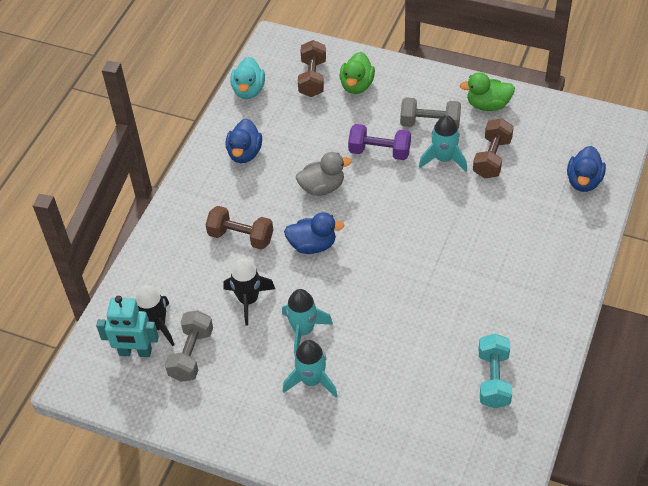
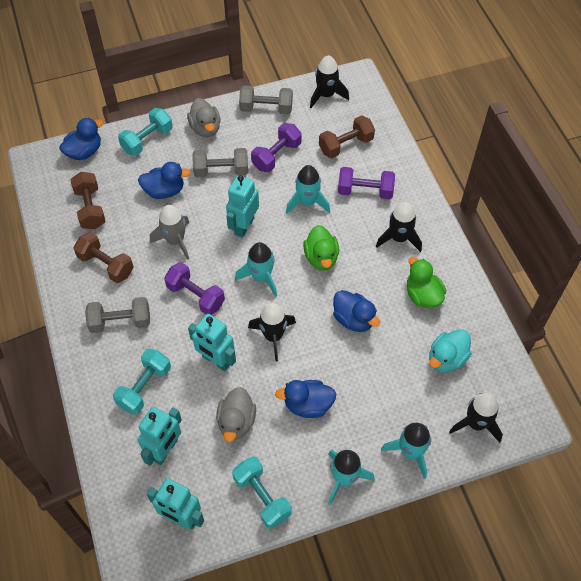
black rocket: 2 -> 4
blue duck: 3 -> 4
grey duck: 1 -> 2
grey dumbbell: 2 -> 3
grey rocket: 0 -> 1
purple dumbbell: 1 -> 3
turquoise dumbbell: 1 -> 3
turquoise robot: 1 -> 4
turquoise rocket: 3 -> 4

